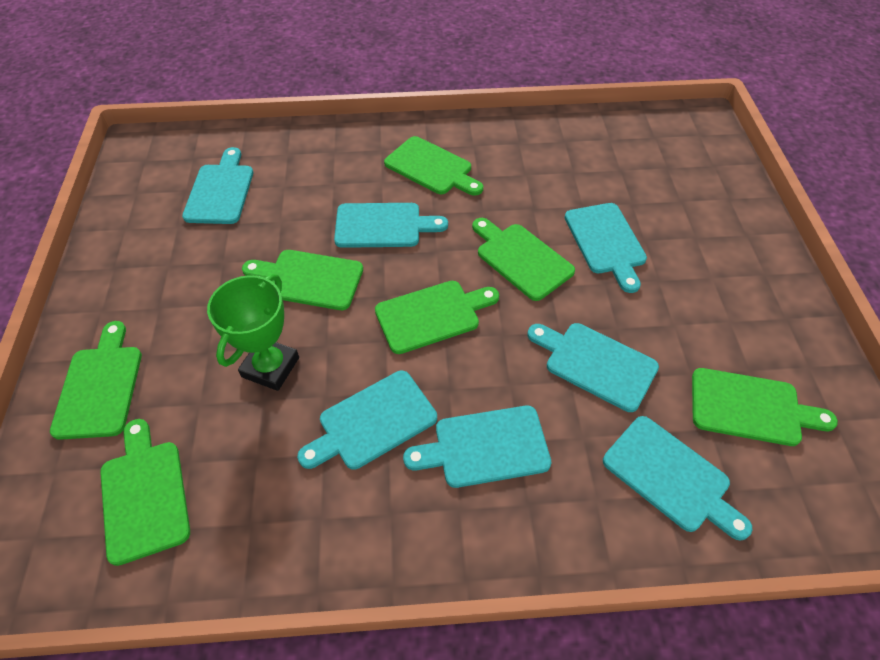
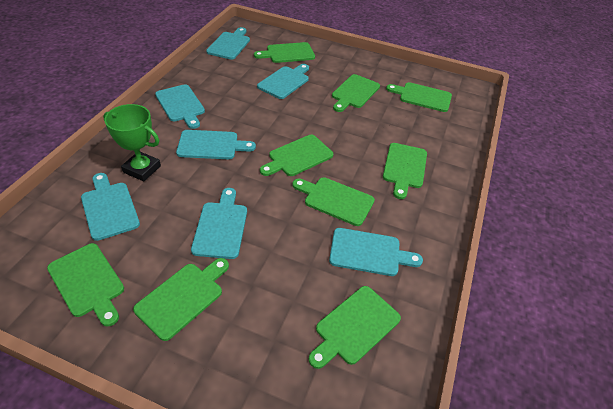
green cutting board: 7 -> 9

